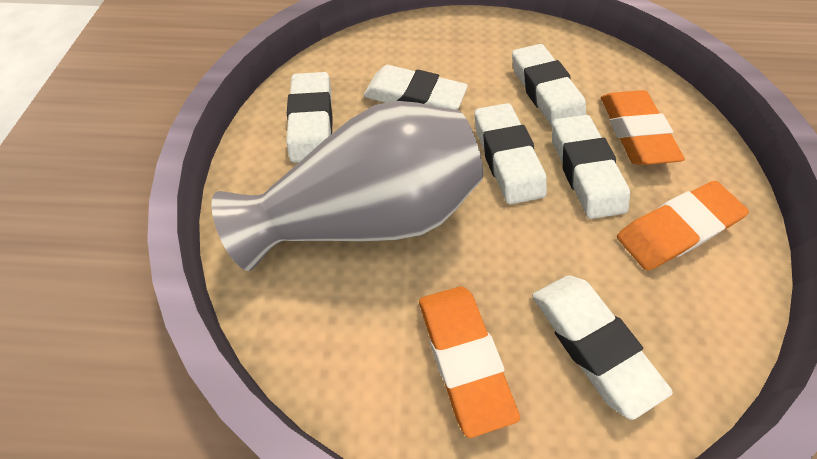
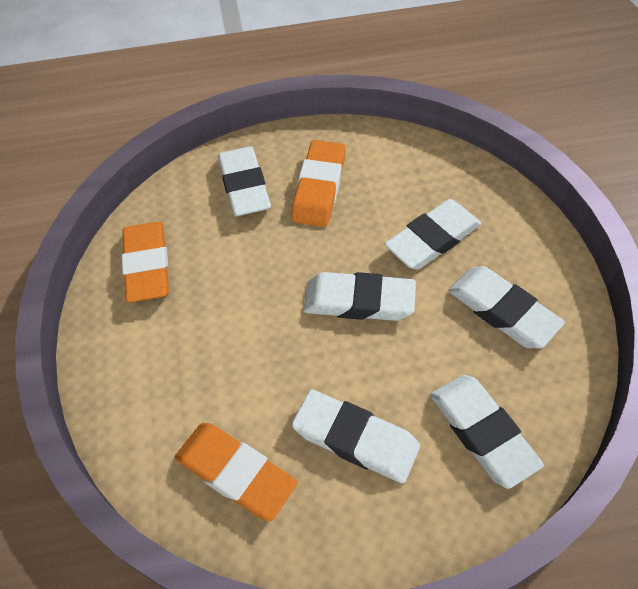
grey vase: 1 -> 0

